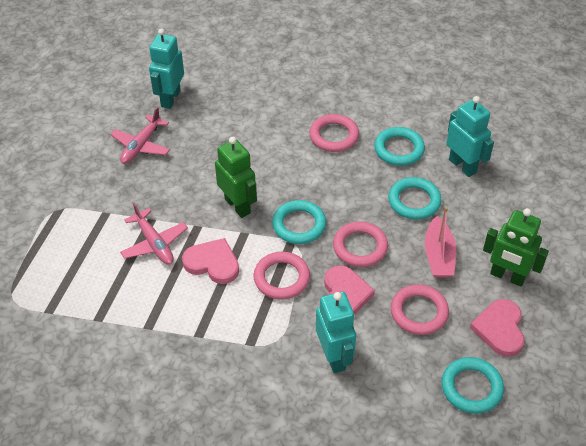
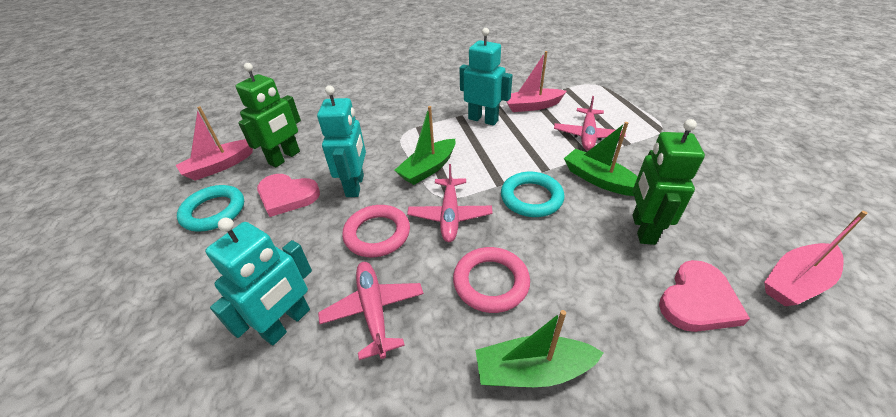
green boat: 0 -> 3
pink boat: 1 -> 3
pink heart: 3 -> 2
pink plane: 2 -> 3
pink ring: 4 -> 2
turquoise ring: 4 -> 2

